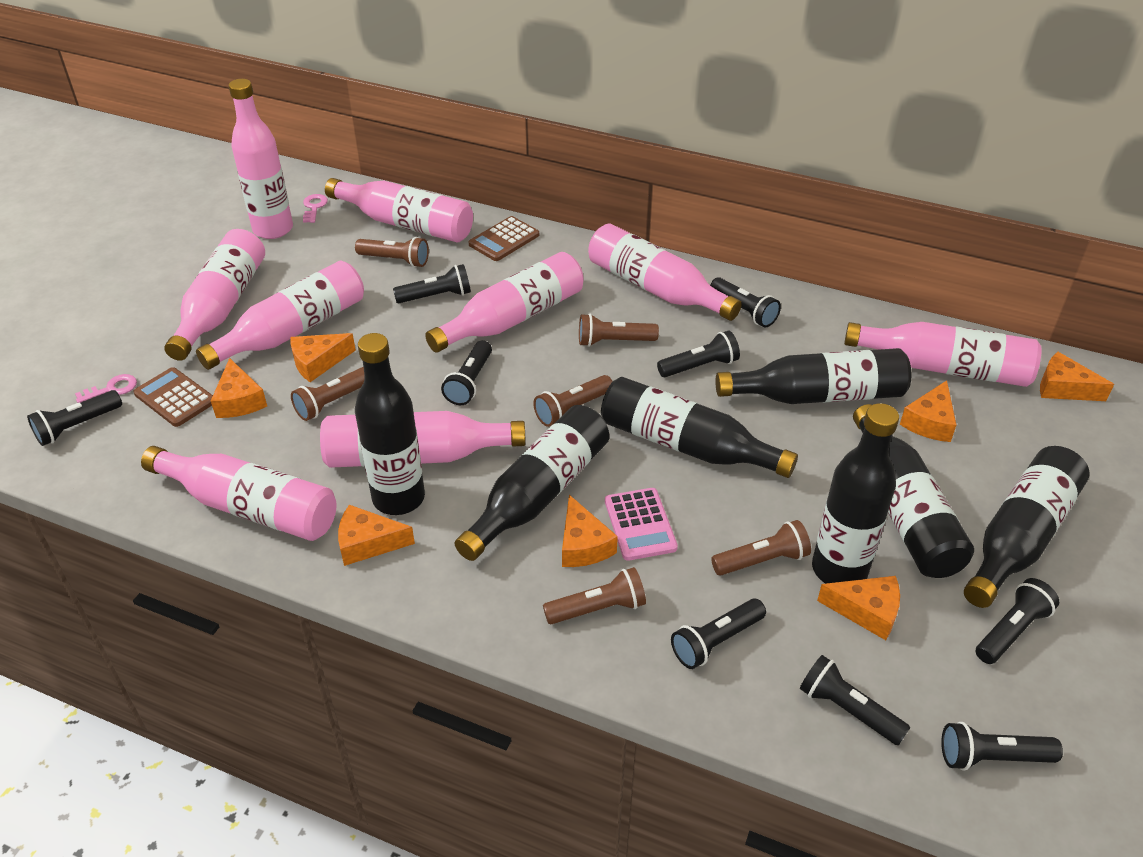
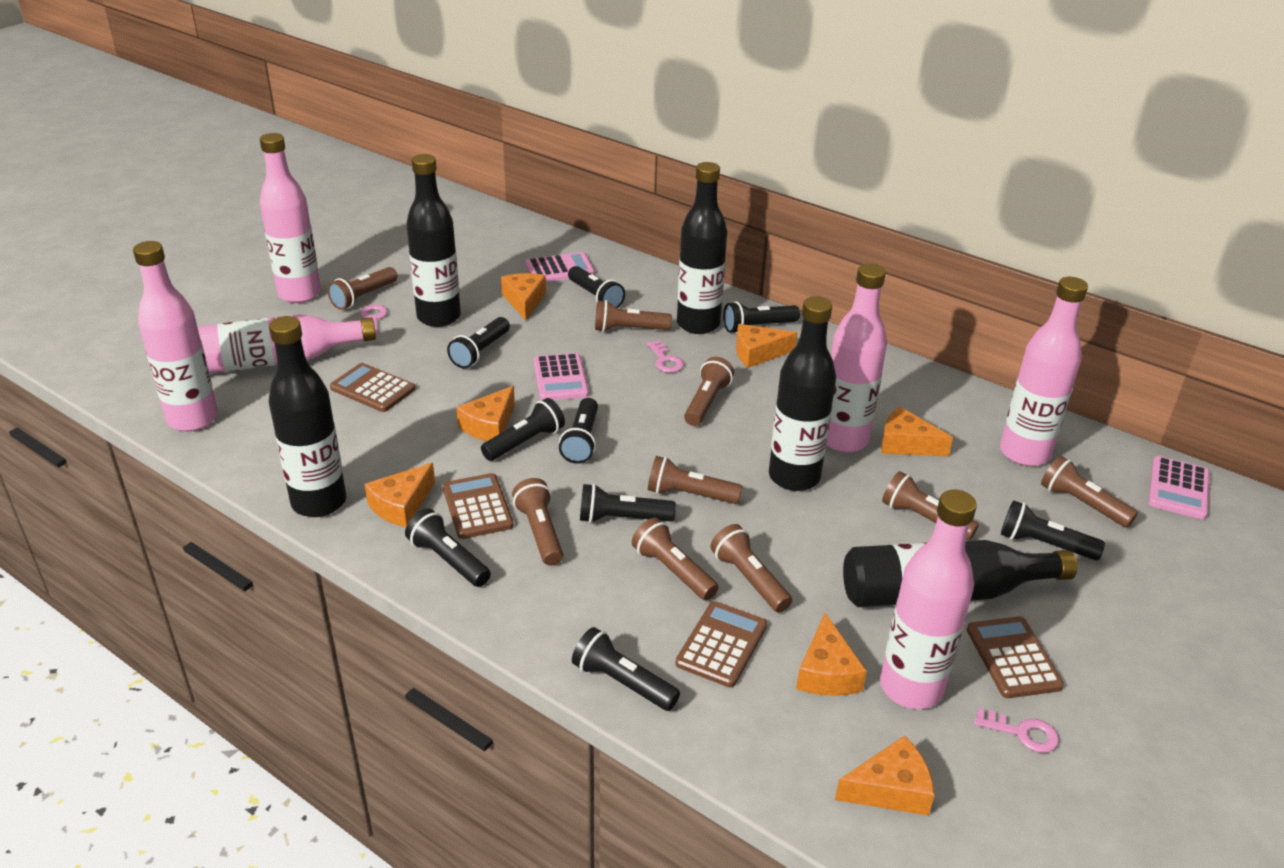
black bottle: 7 -> 5
brown calculator: 2 -> 4
brown flashlight: 6 -> 9
pink bottle: 9 -> 6
pink calculator: 1 -> 3
pink key: 2 -> 3

